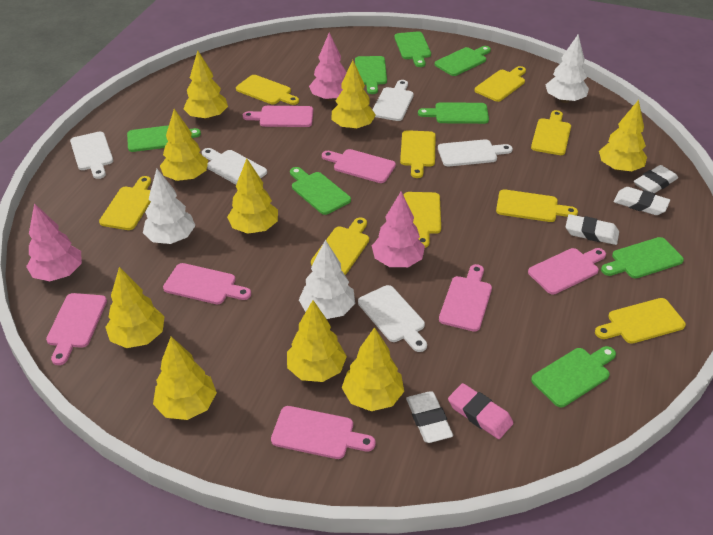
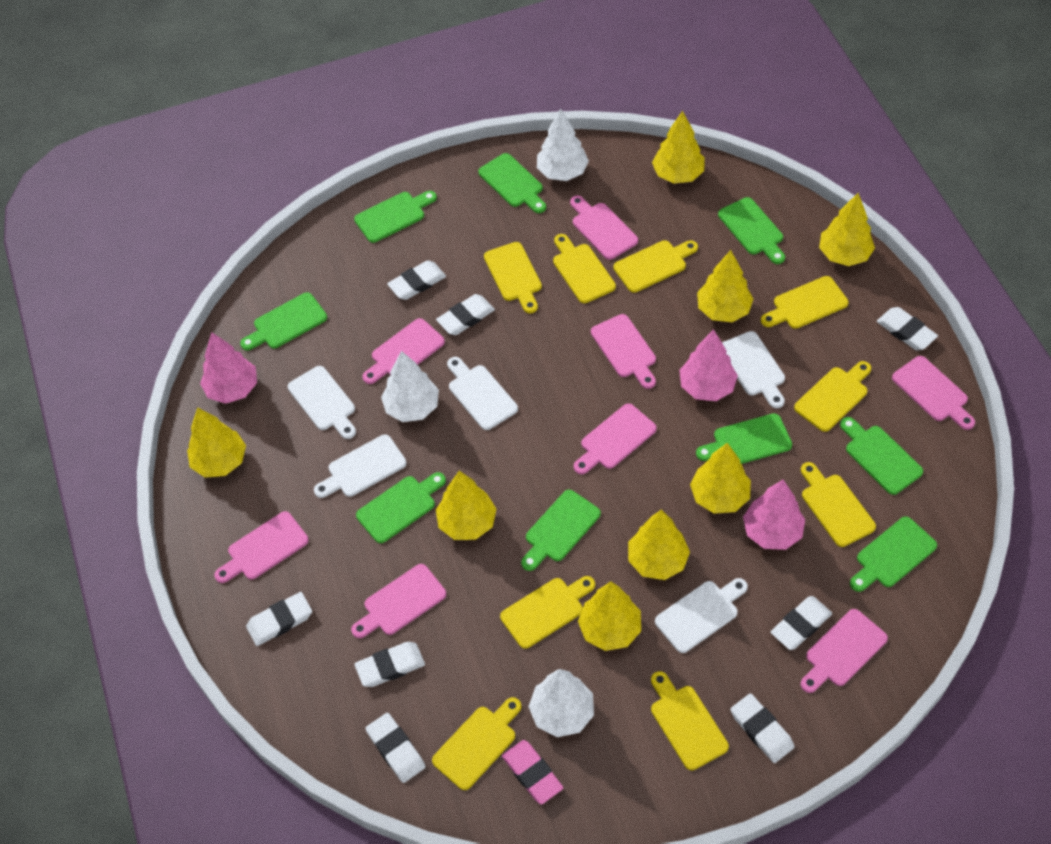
green cutting board: 8 -> 9
pink cutting board: 7 -> 8
white eraser: 4 -> 8
yellow tree: 9 -> 8

